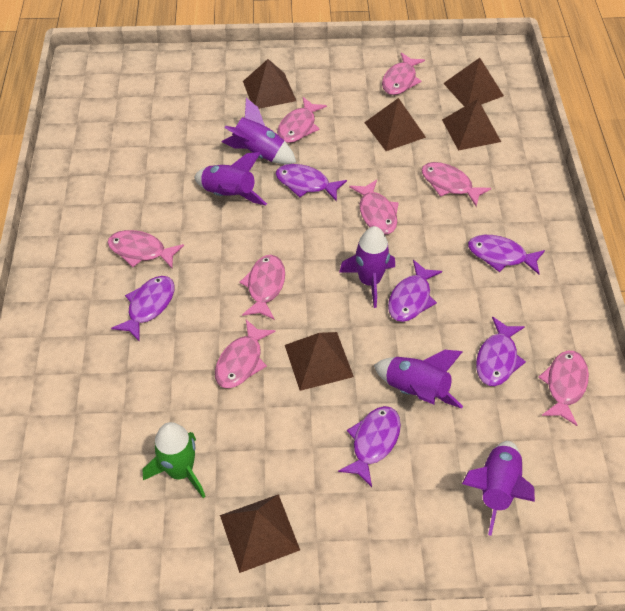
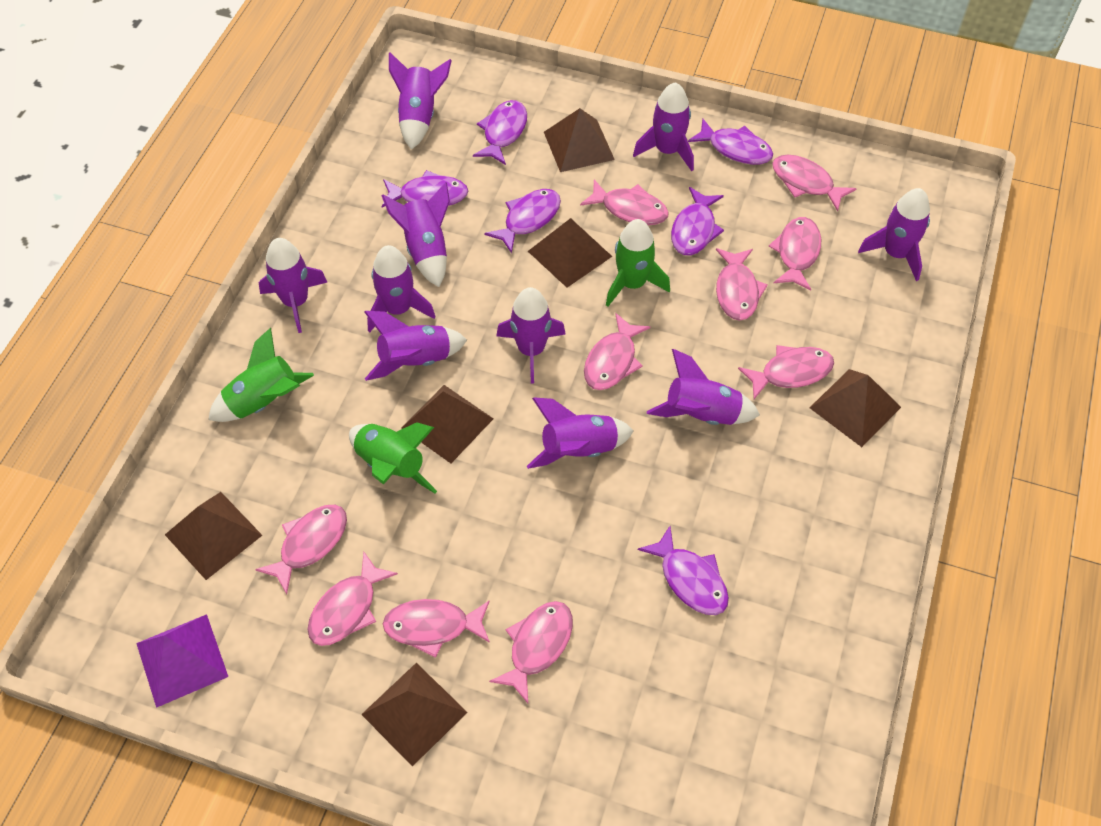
green rocket: 1 -> 3
pink fish: 8 -> 10
purple pyramid: 0 -> 1
purple rocket: 5 -> 10

